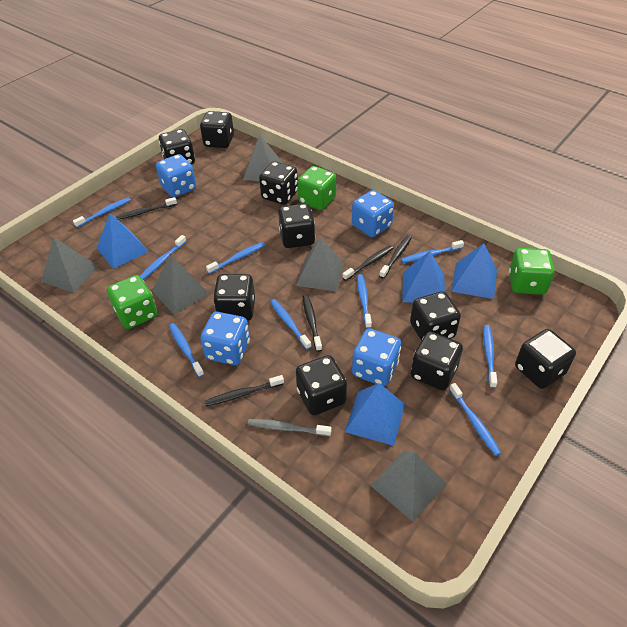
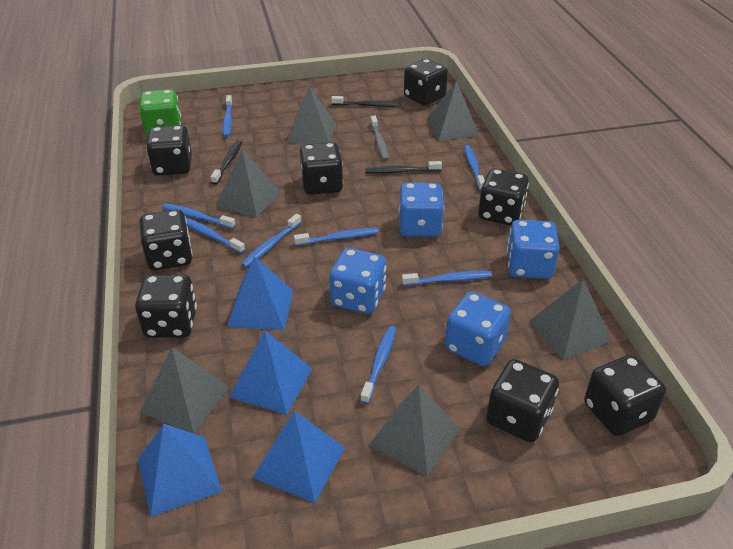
black dice: 9 -> 8
black toothbrush: 5 -> 3
blue toothbrush: 9 -> 8
green dice: 3 -> 1
grey pyramid: 5 -> 6

